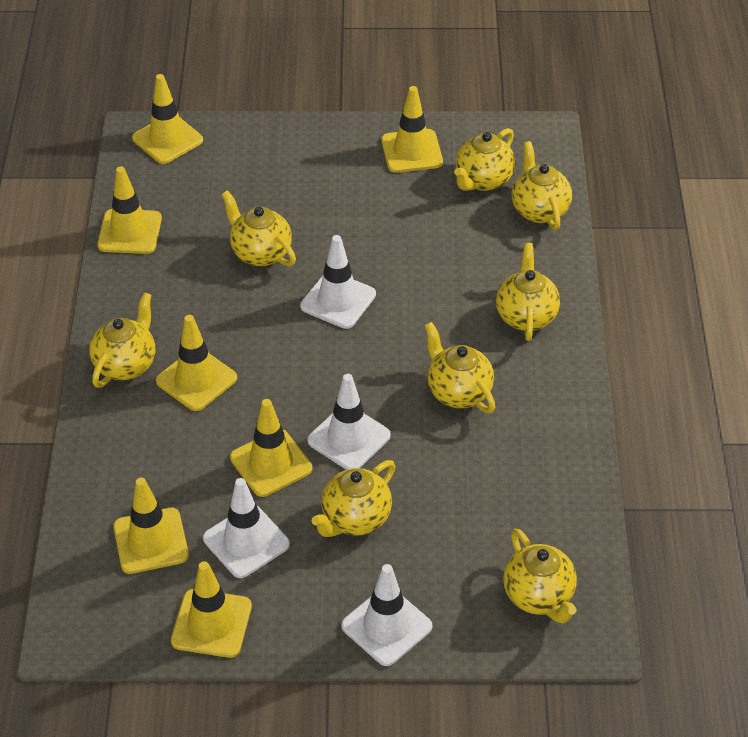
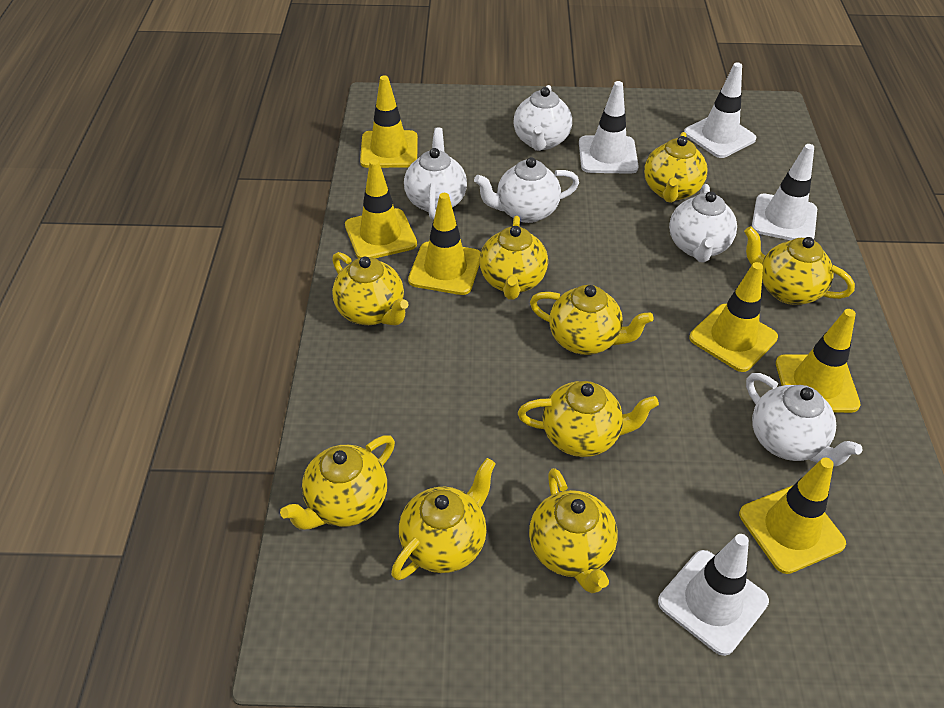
white teapot: 0 -> 5
yellow teapot: 8 -> 9
yellow traffic cone: 7 -> 6

